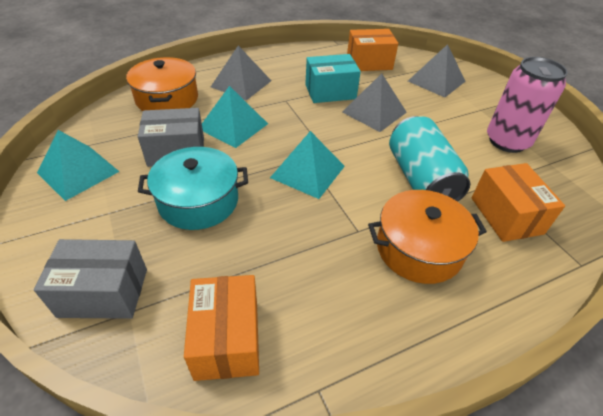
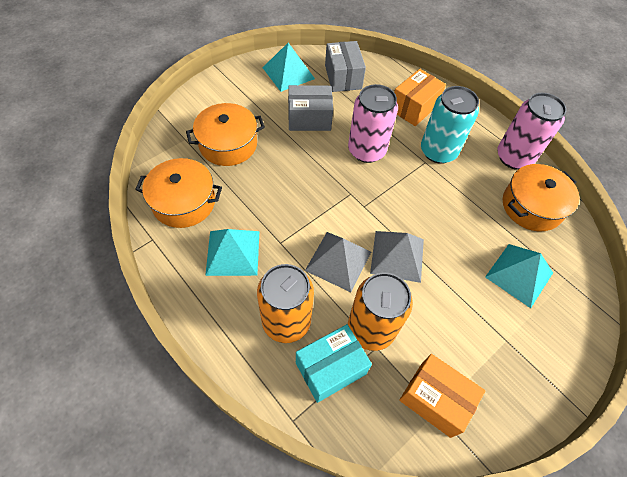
grey pyramid: 3 -> 2
orange box: 3 -> 2
orange can: 0 -> 2
orange pot: 2 -> 3
pink can: 1 -> 2
turquoise pot: 1 -> 0

